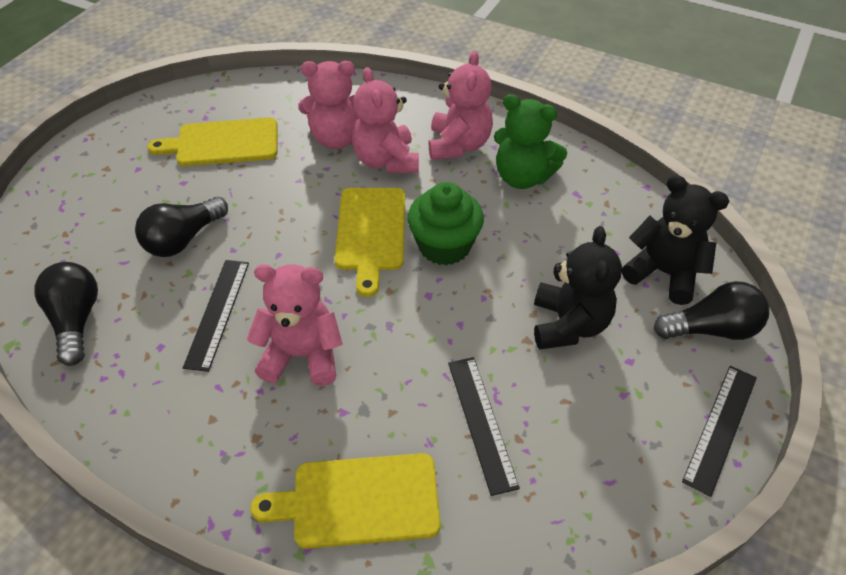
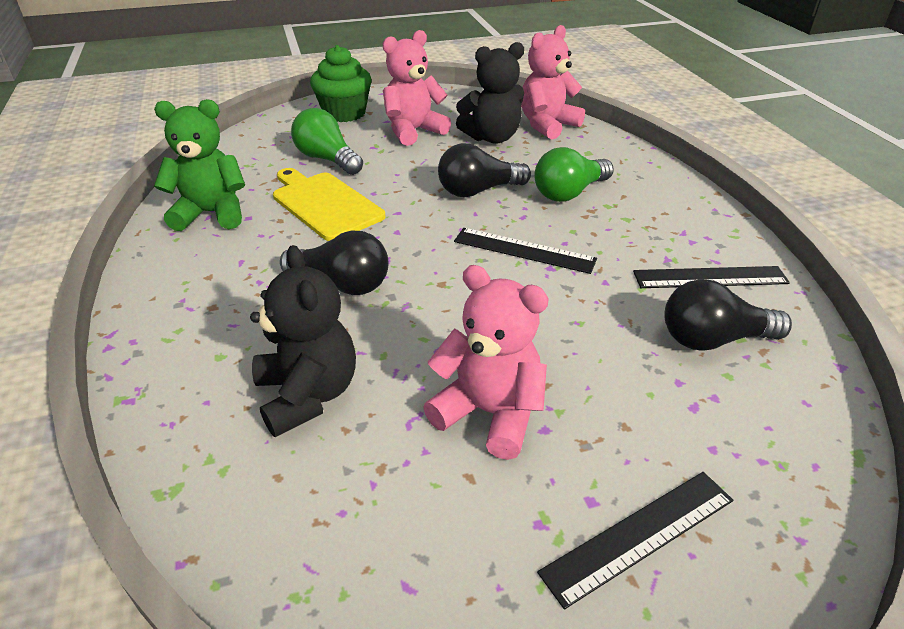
green light bulb: 0 -> 2
pink teddy bear: 4 -> 3
yellow cutting board: 3 -> 1

